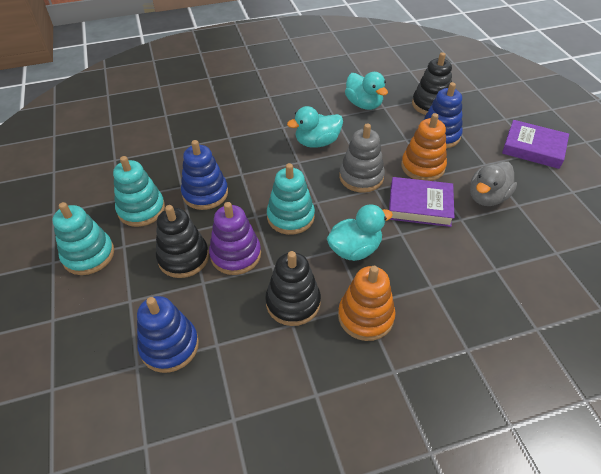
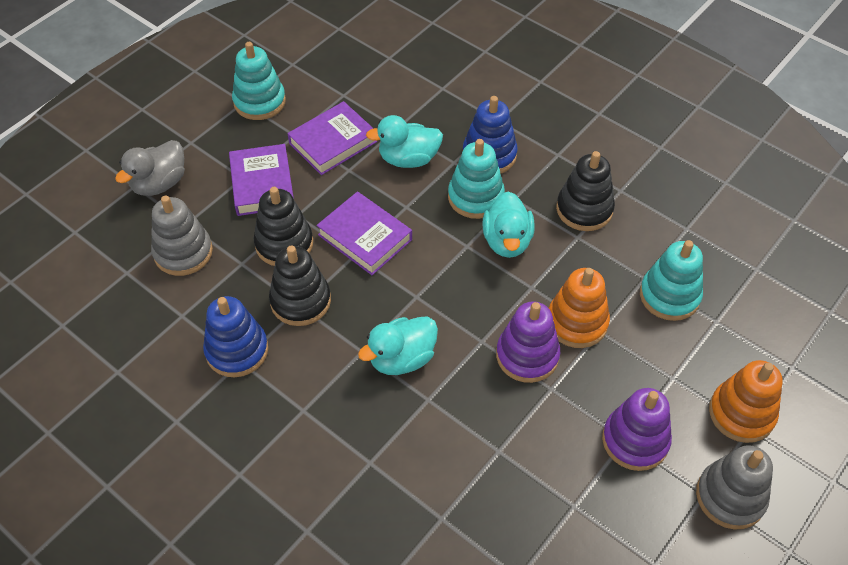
blue stacking toy: 3 -> 2
grey stacking toy: 1 -> 2
purple book: 2 -> 3
purple stacking toy: 1 -> 2

